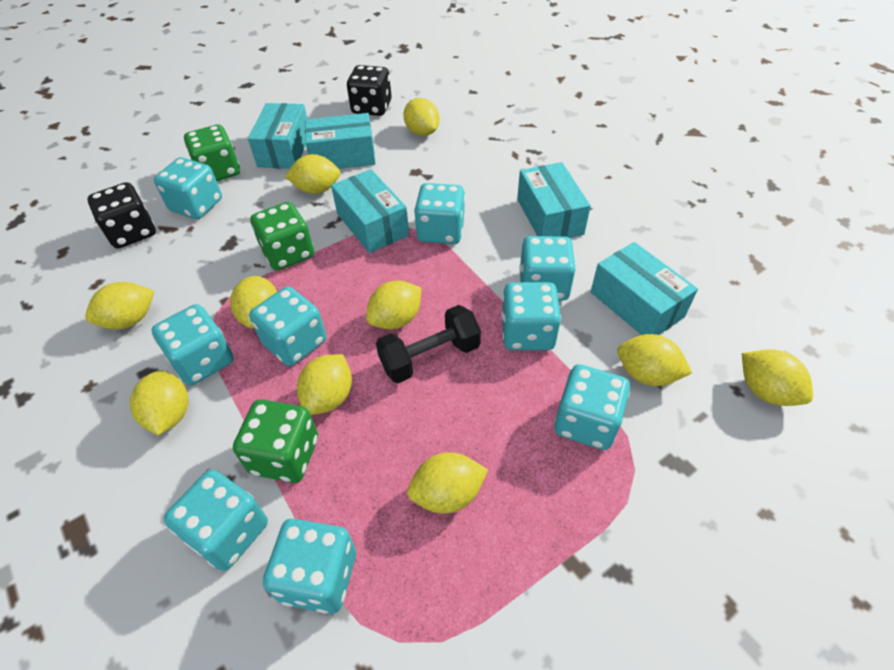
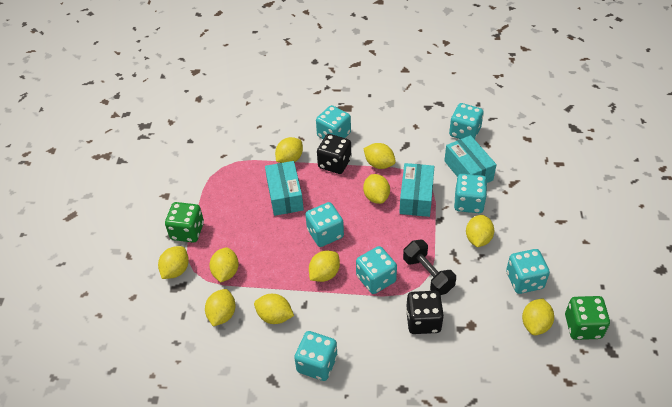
green dice: 3 -> 2
turquoise box: 5 -> 3
turquoise dice: 9 -> 7

